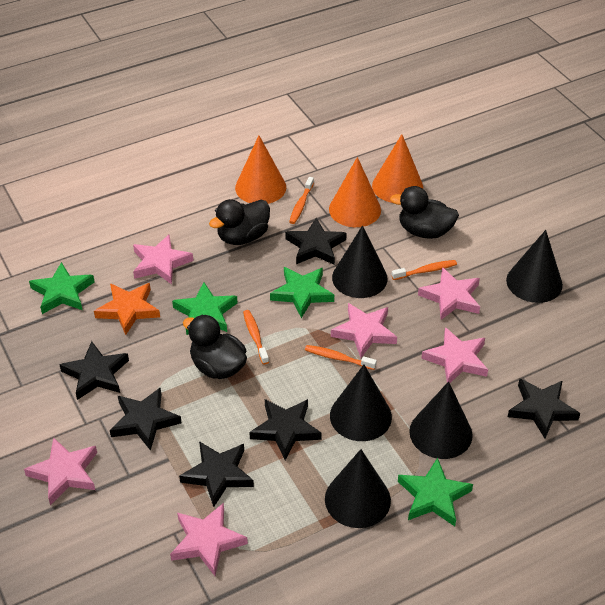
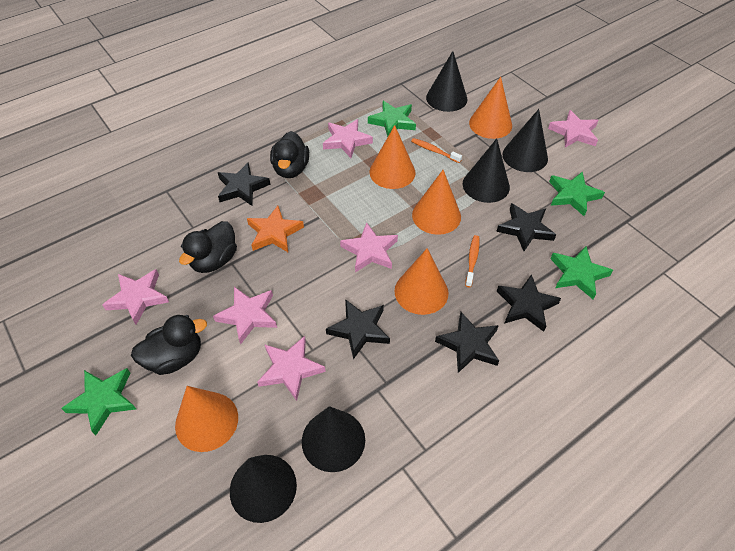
black star: 6 -> 5
orange cone: 3 -> 5
orange toothbrush: 4 -> 2

